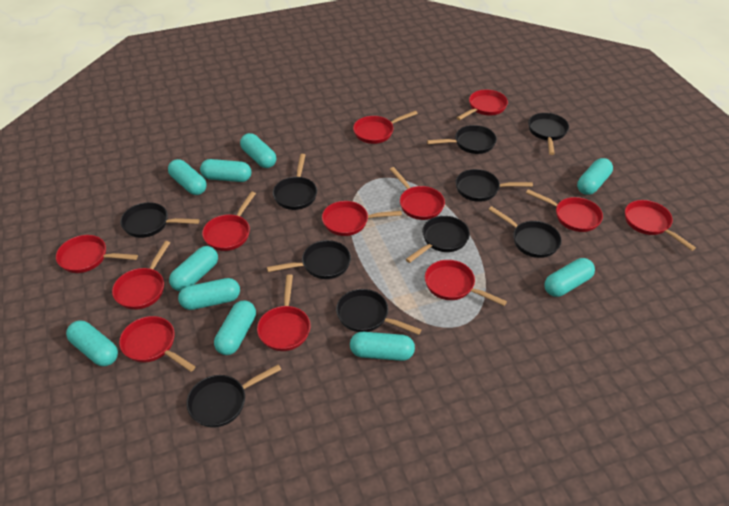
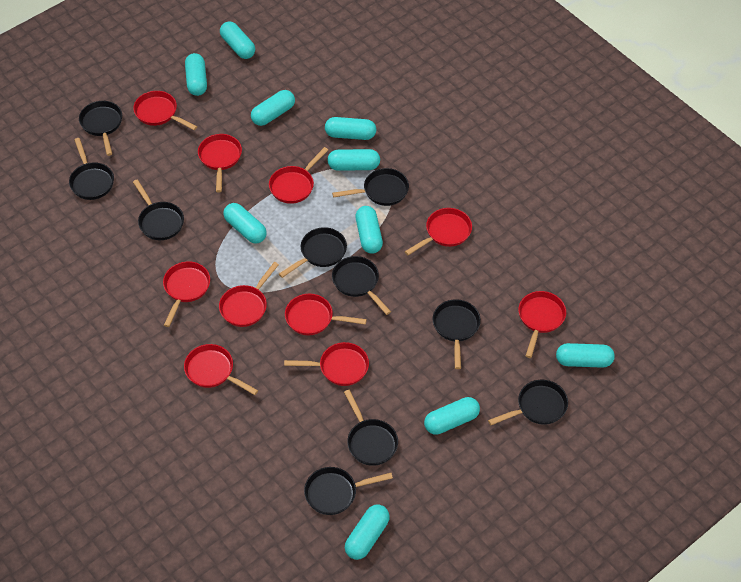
red pan: 12 -> 10

